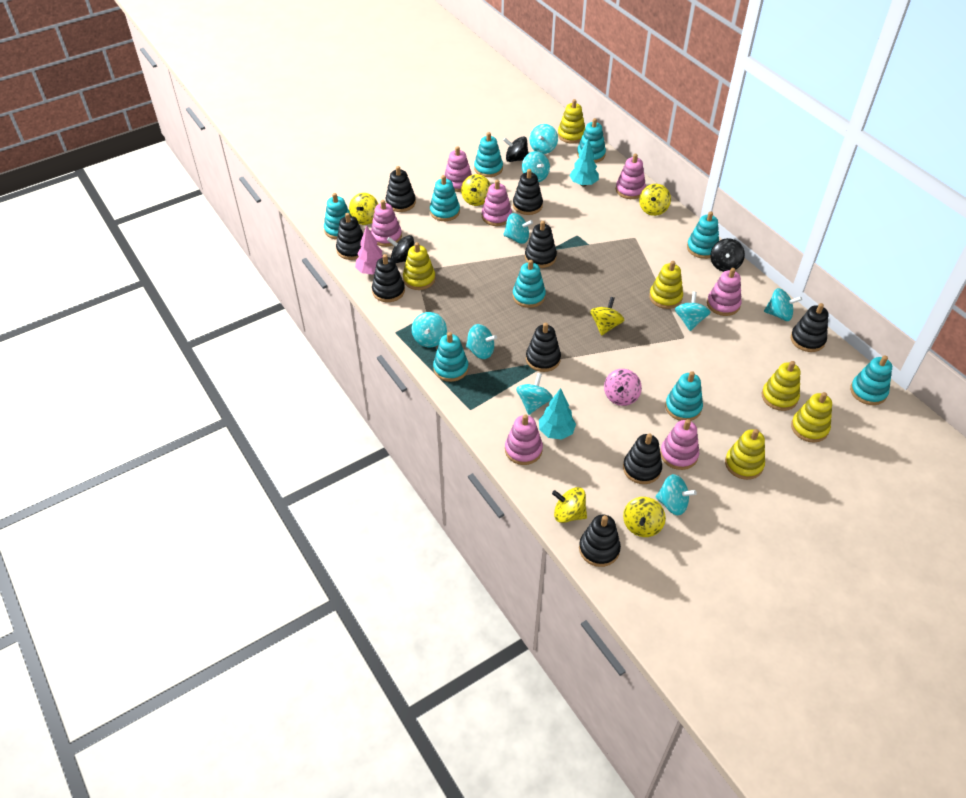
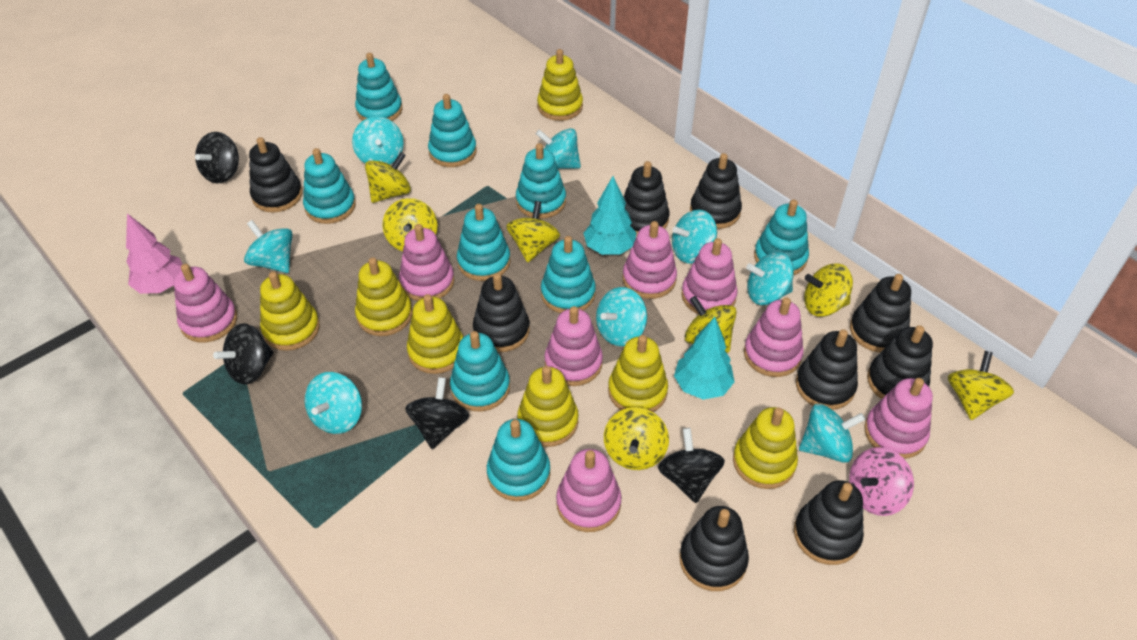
black spinning top: 3 -> 4
pink stacking toy: 7 -> 8
turquoise spinning top: 9 -> 8
yellow spinning top: 6 -> 7
yellow stacking toy: 6 -> 7

